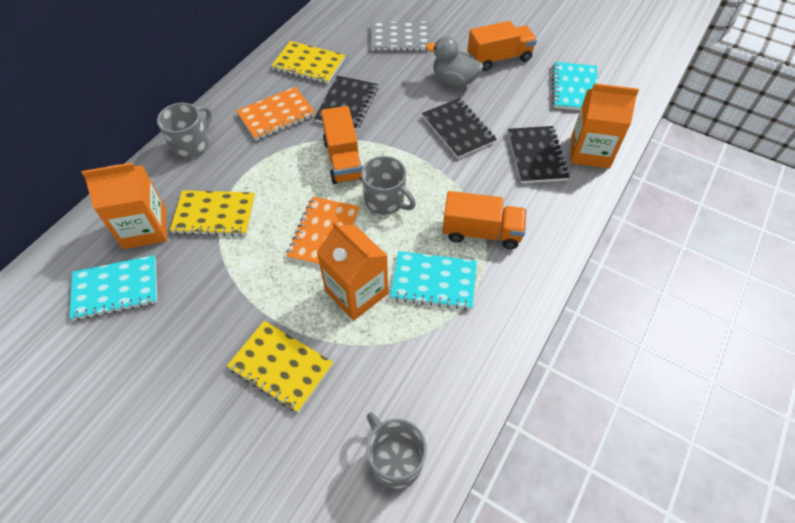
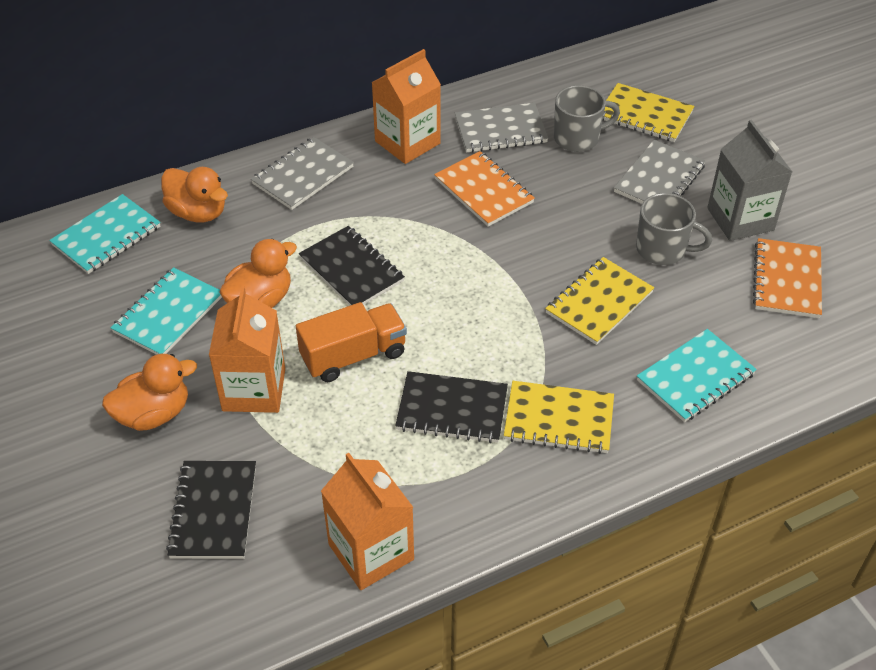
grey carton: 0 -> 1
grey duck: 1 -> 0
grey mug: 3 -> 2
grey notebook: 1 -> 3
orange duck: 0 -> 3
orange truck: 3 -> 1

